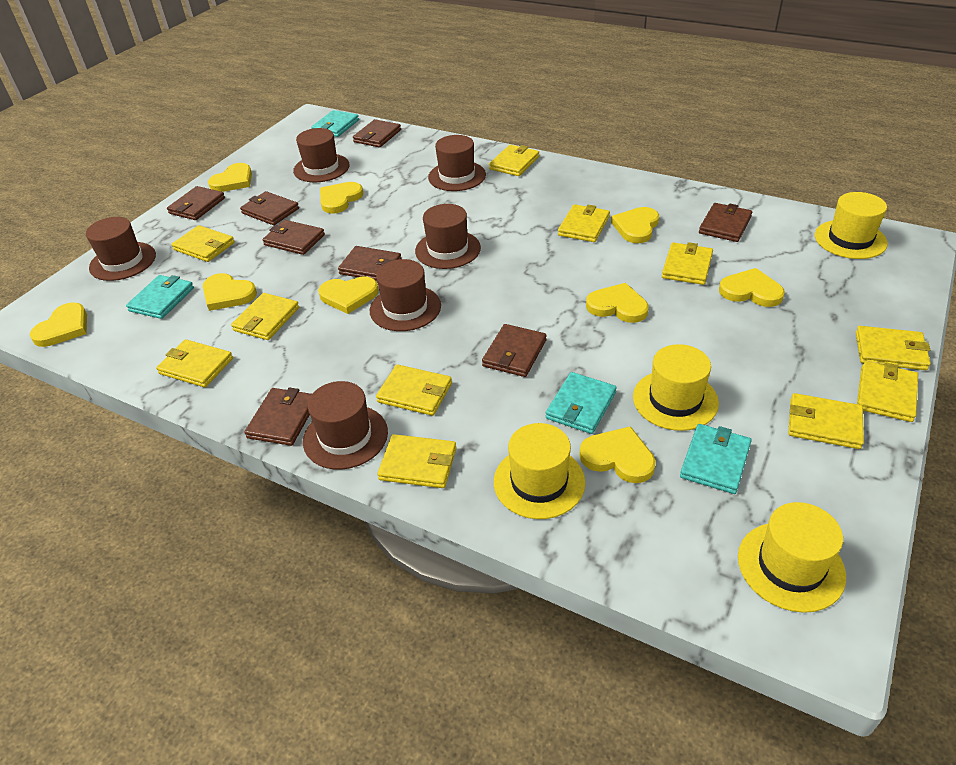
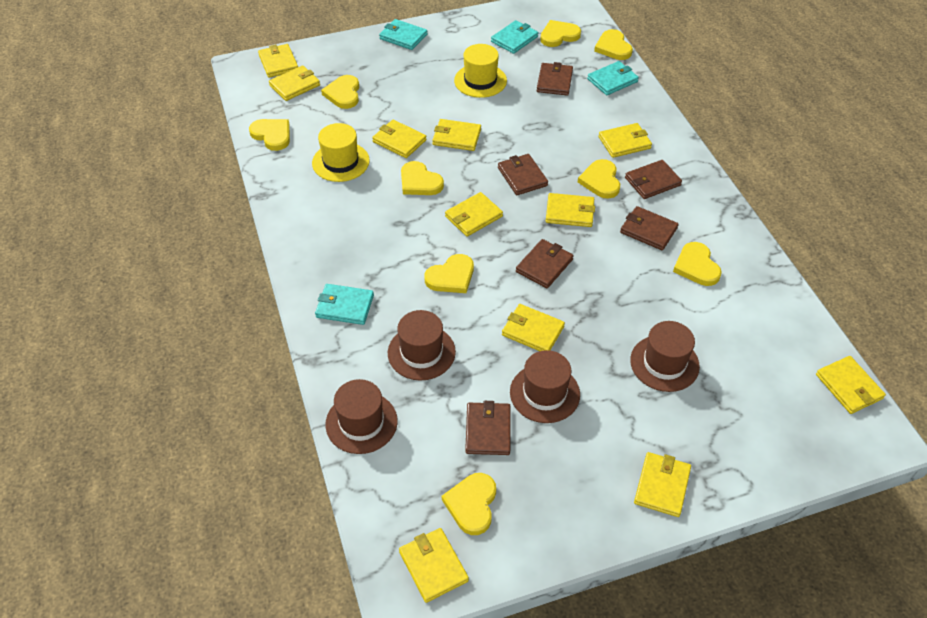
brown hat: 6 -> 4
brown wallet: 8 -> 6
yellow hat: 4 -> 2

